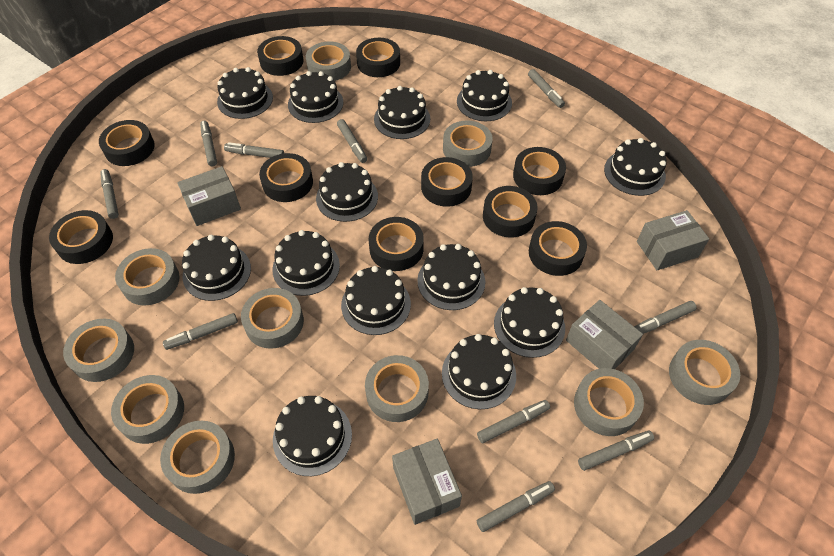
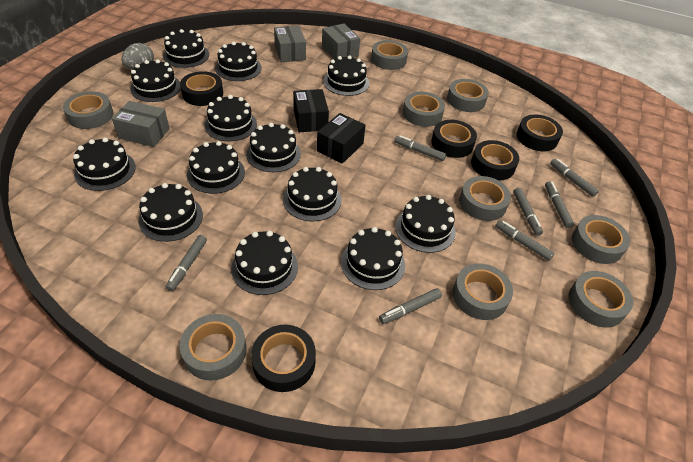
black box: 0 -> 2
black tape: 10 -> 5
grey box: 4 -> 3
grey egg: 0 -> 1
grey marker: 10 -> 7
grey tape: 10 -> 9

